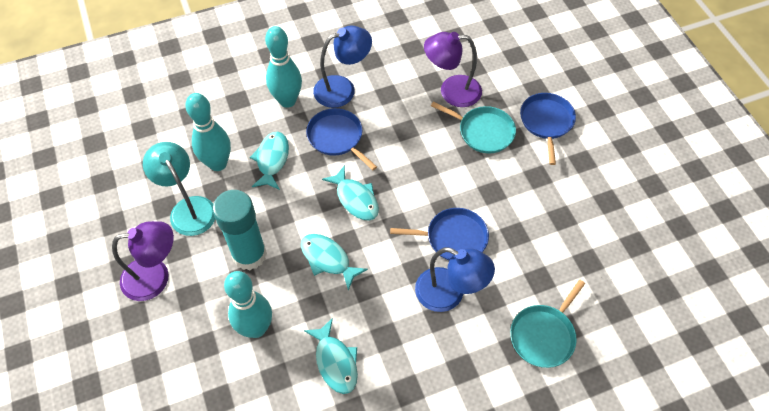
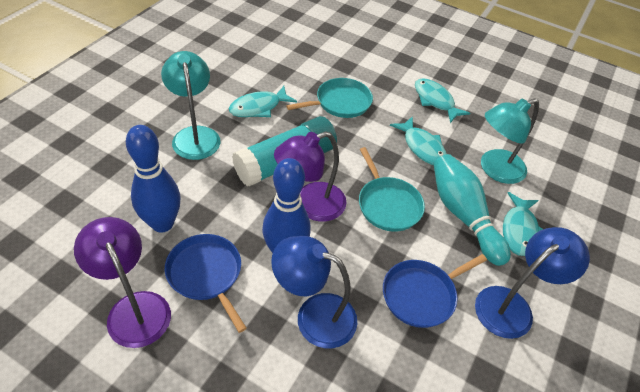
blue bowling pin: 0 -> 2
blue pan: 3 -> 2
turquoise bowling pin: 3 -> 1
turquoise lamp: 1 -> 2

